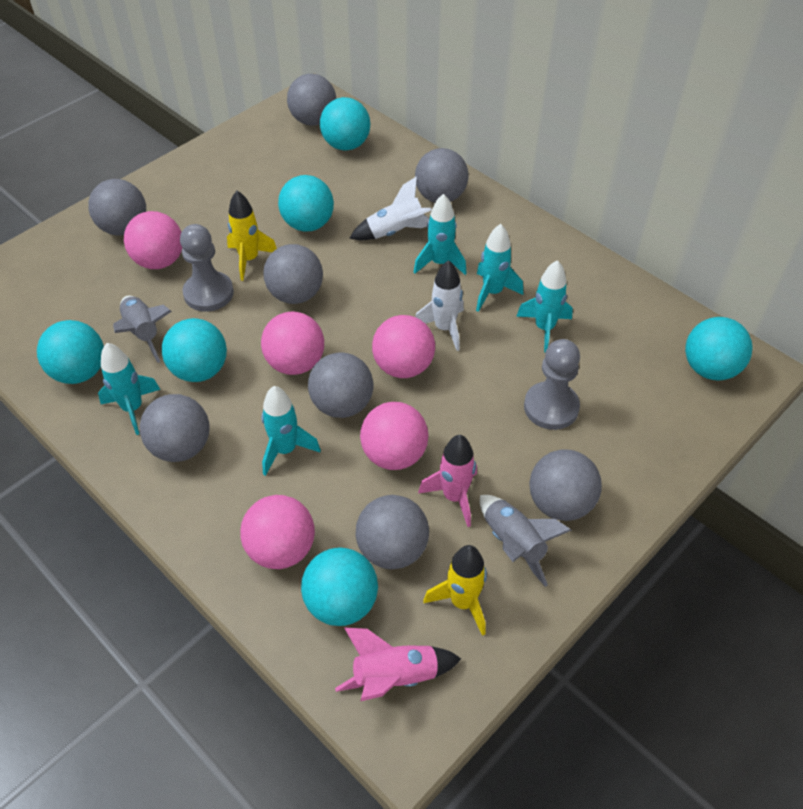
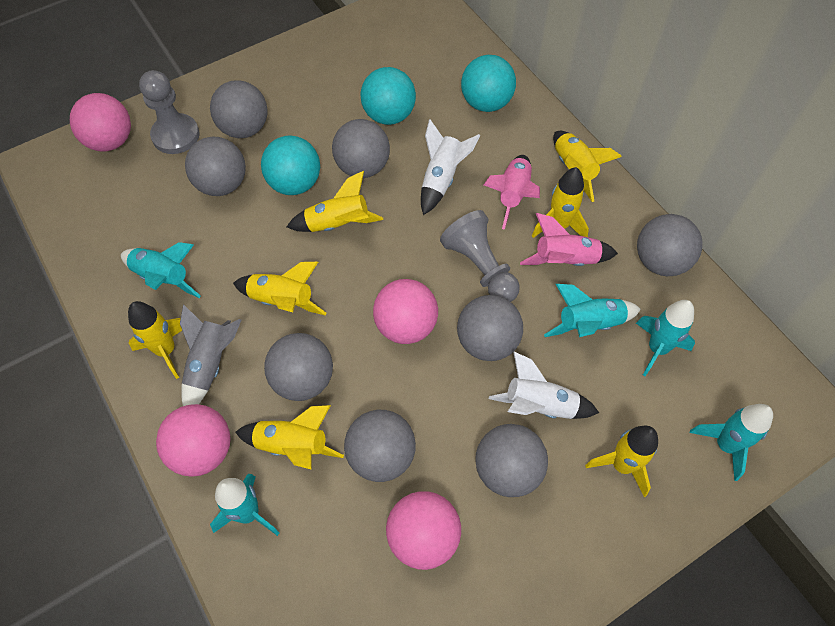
grey rocket: 2 -> 1
pink ball: 5 -> 4
turquoise ball: 6 -> 3
yellow rocket: 2 -> 7

